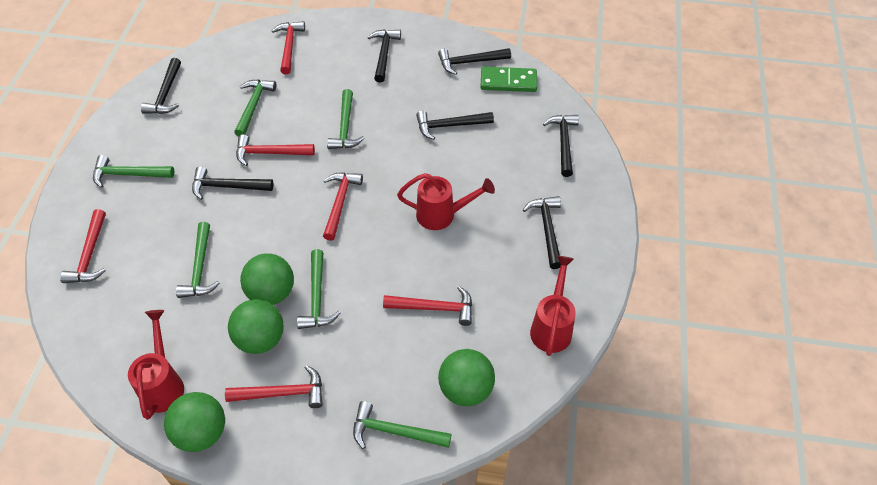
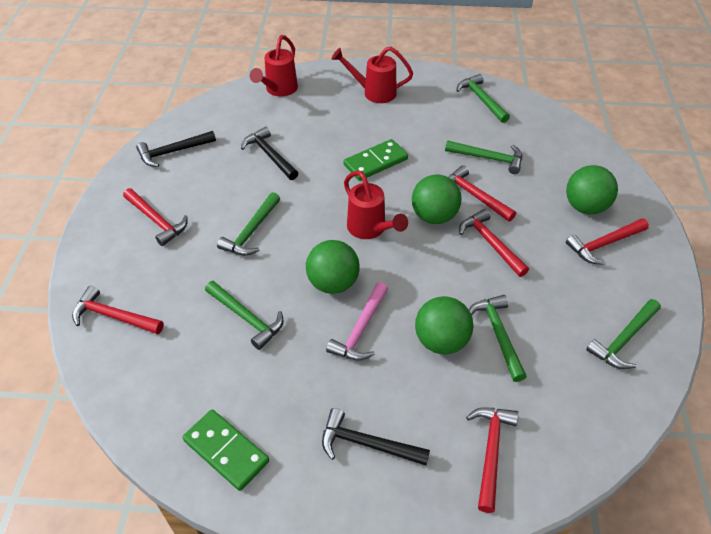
black hammer: 7 -> 3
green domino: 1 -> 2
pink hammer: 0 -> 1

